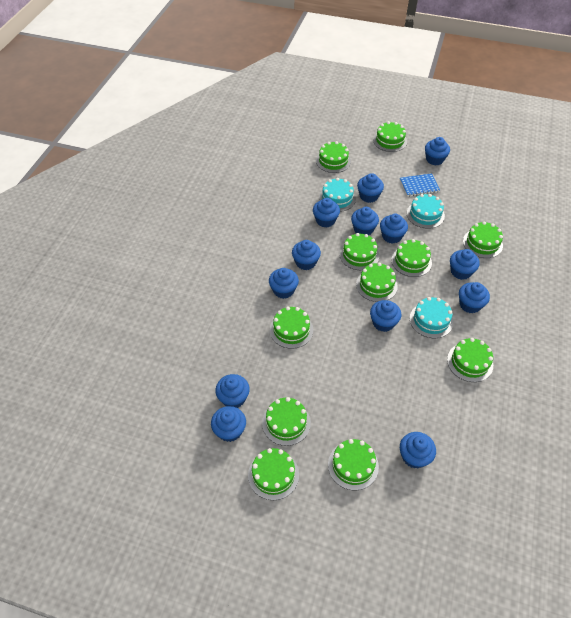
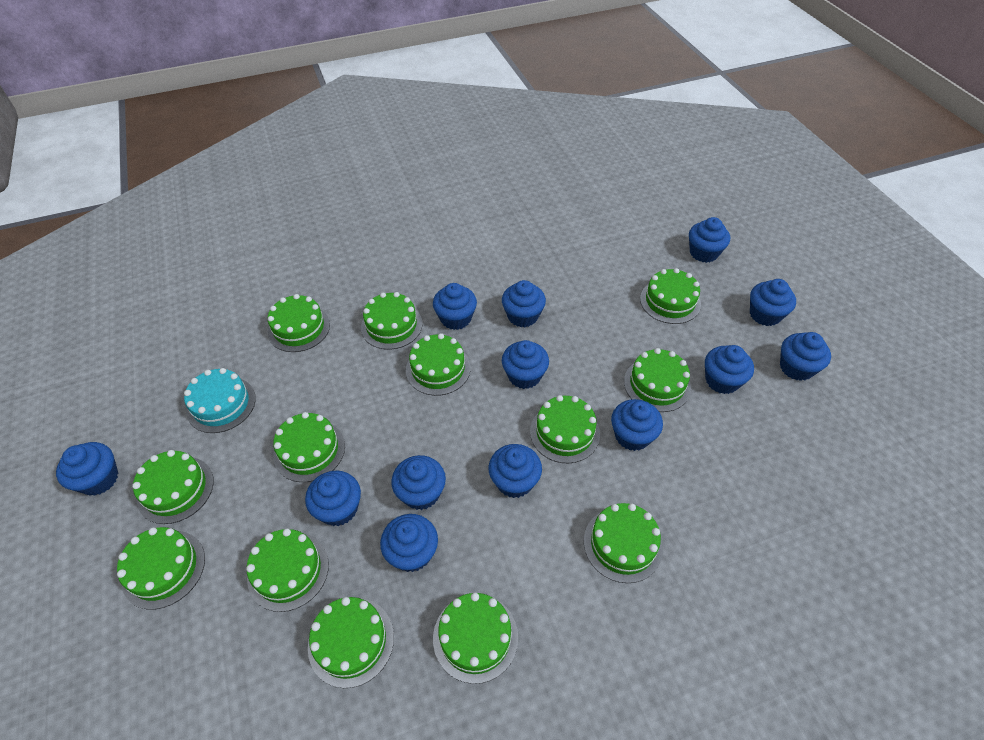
blue notebook: 1 -> 0
green cake: 11 -> 13
turquoise cake: 3 -> 1

